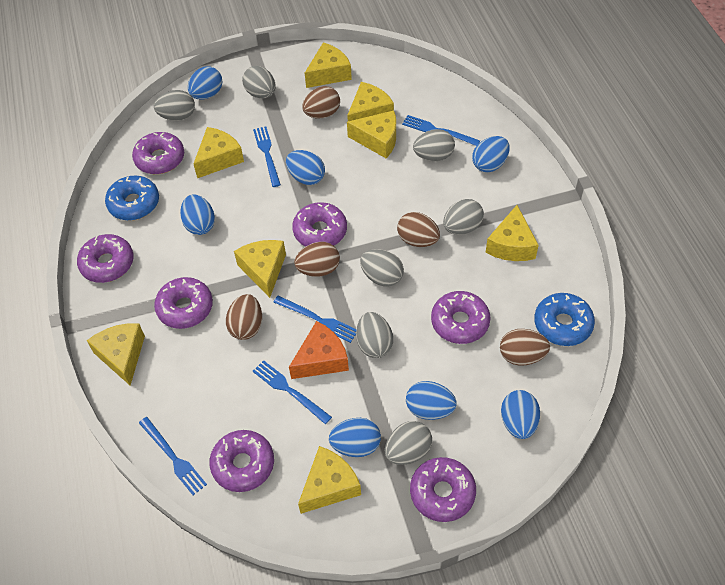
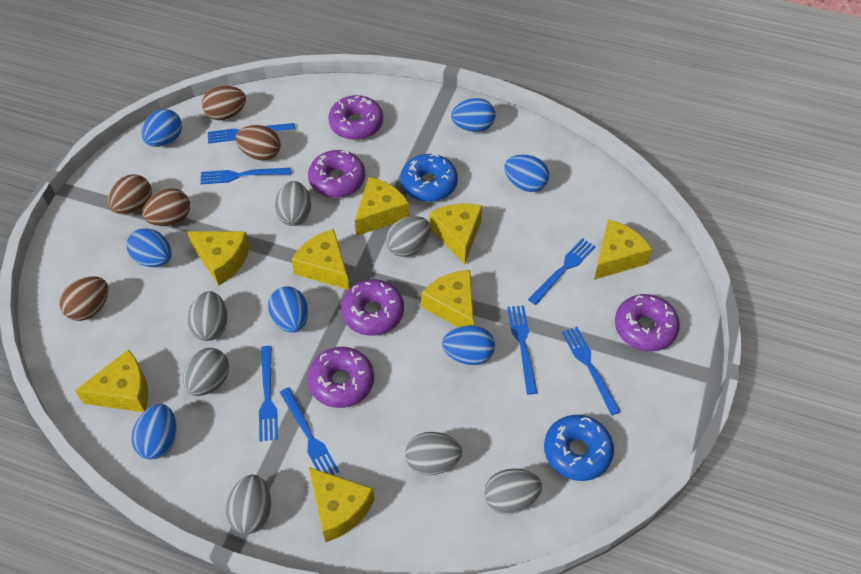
blue fork: 5 -> 7
orange cheese: 1 -> 0
purple donut: 7 -> 5

